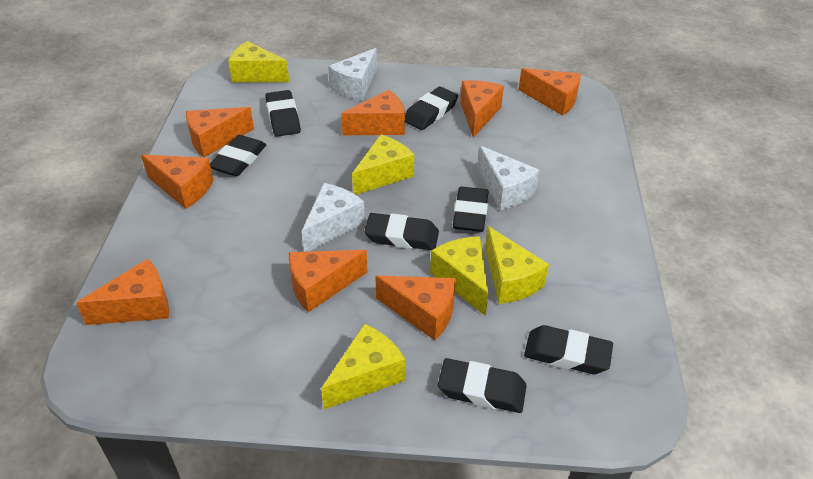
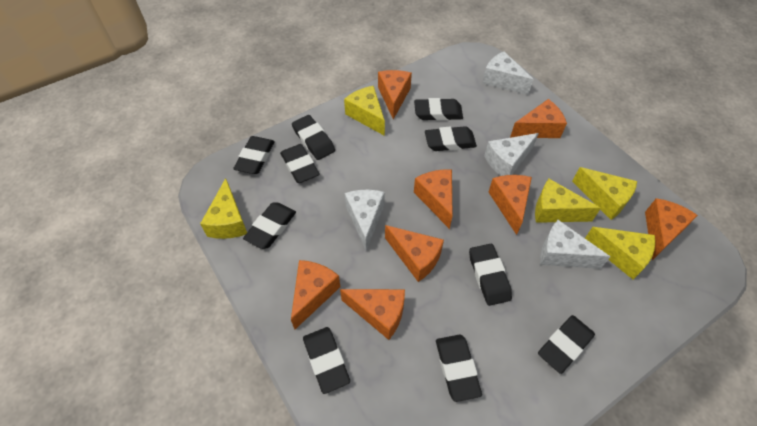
black eraser: 7 -> 10
white cheese: 3 -> 4

